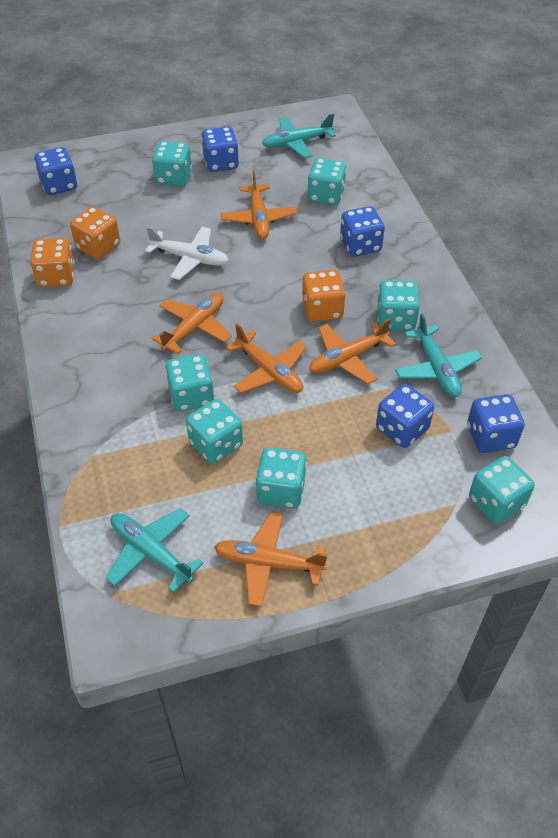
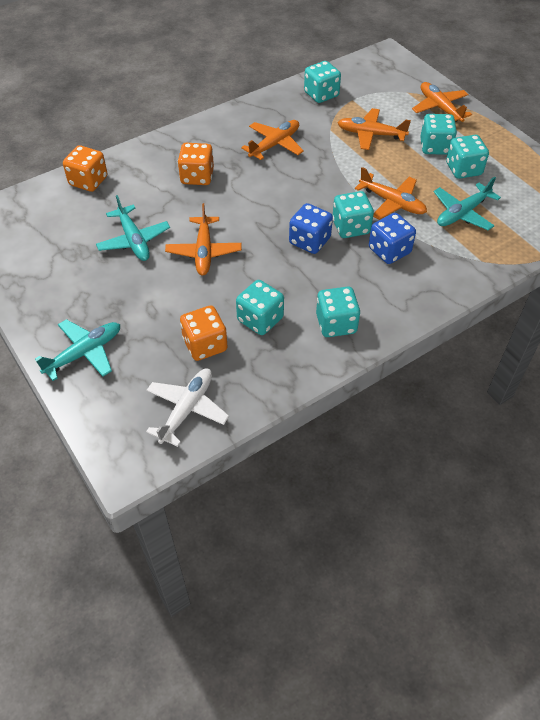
blue dice: 5 -> 2
turquoise dice: 7 -> 6

